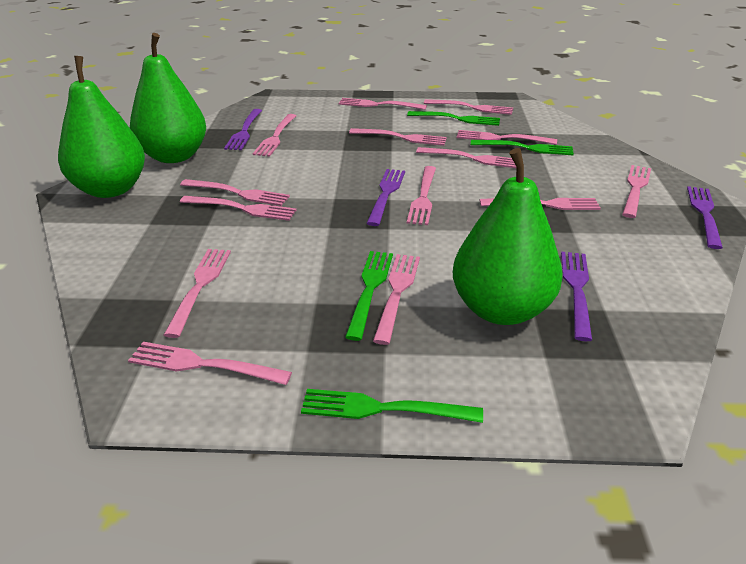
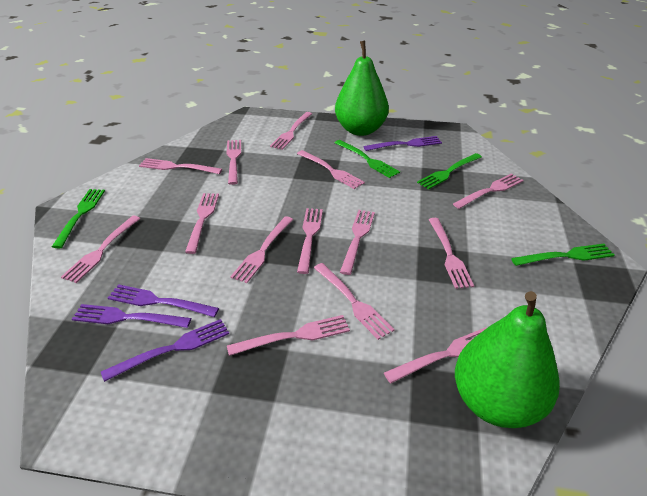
green pear: 3 -> 2

